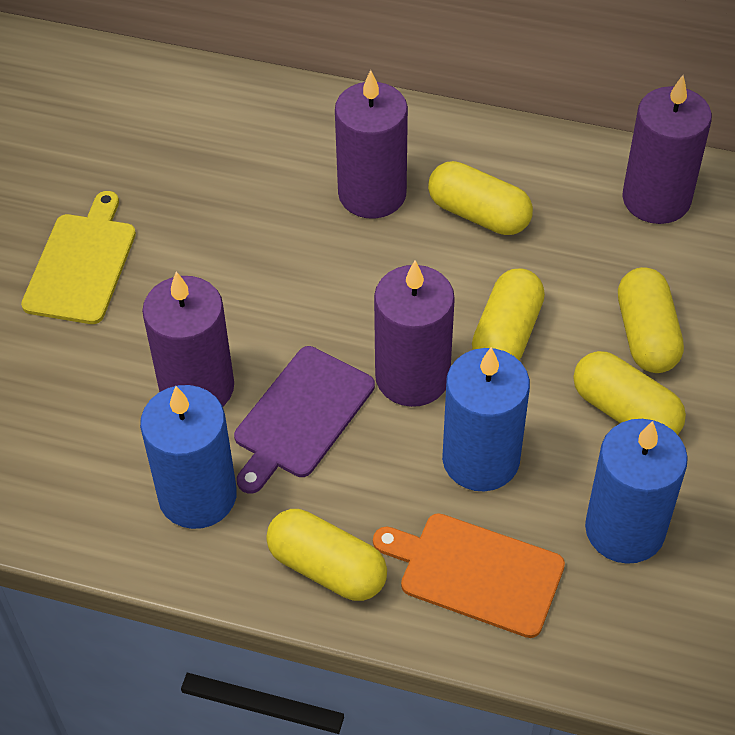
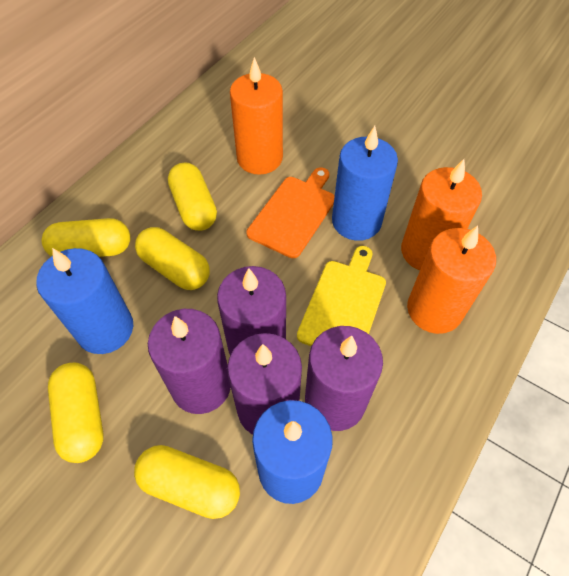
orange candle: 0 -> 3
purple cutting board: 1 -> 0

